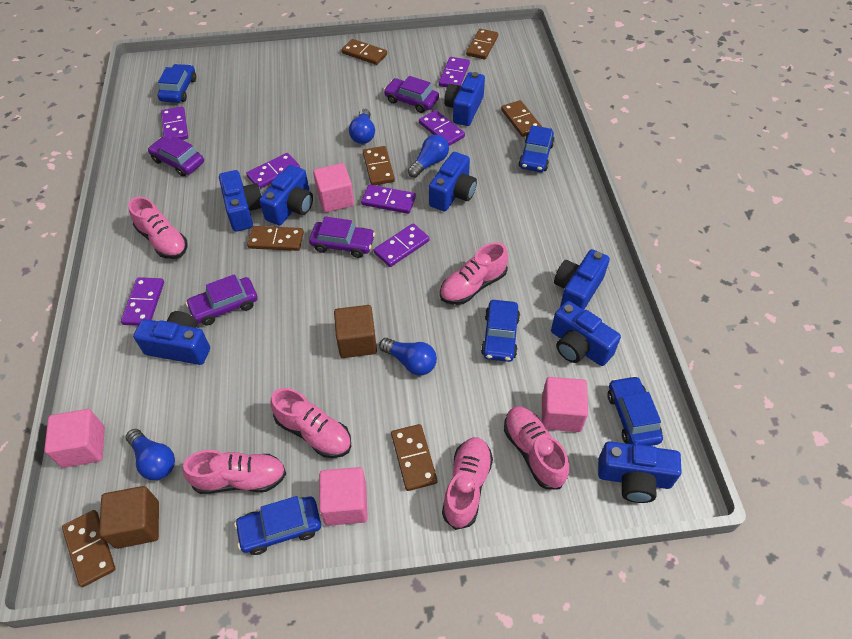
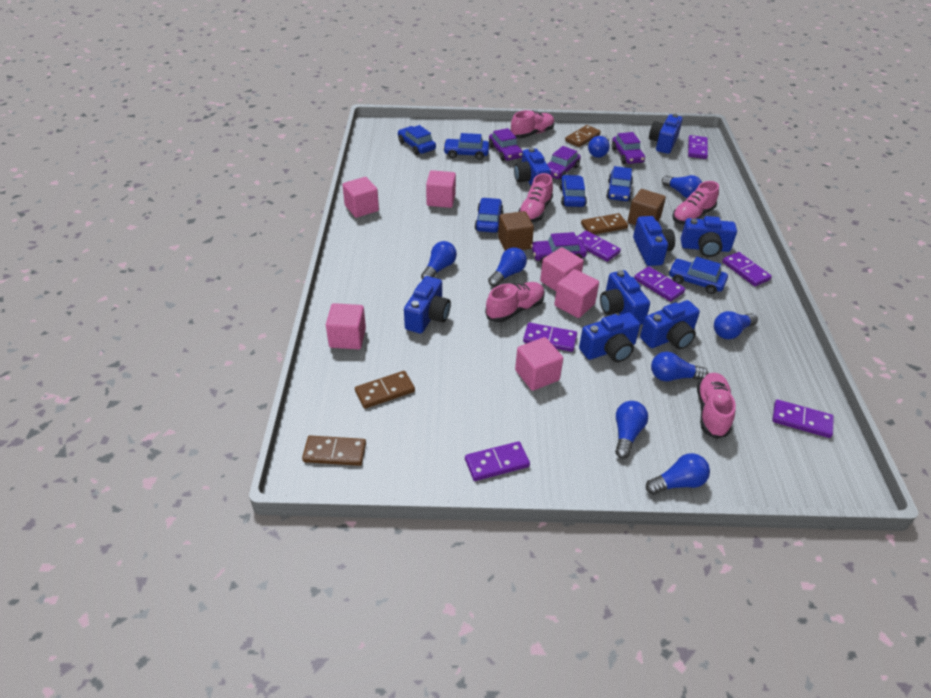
blue car: 5 -> 6
blue light bulb: 4 -> 8
brown domino: 7 -> 4
pink cube: 4 -> 6
pink shoe: 6 -> 5

